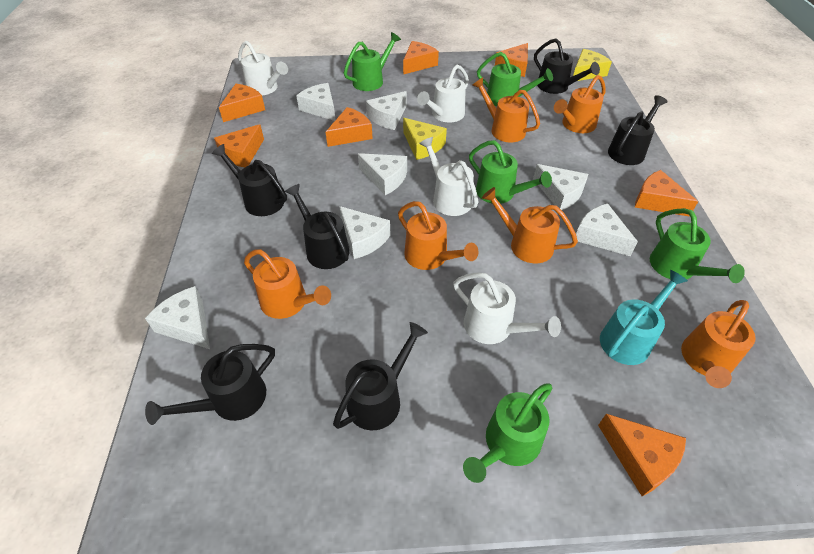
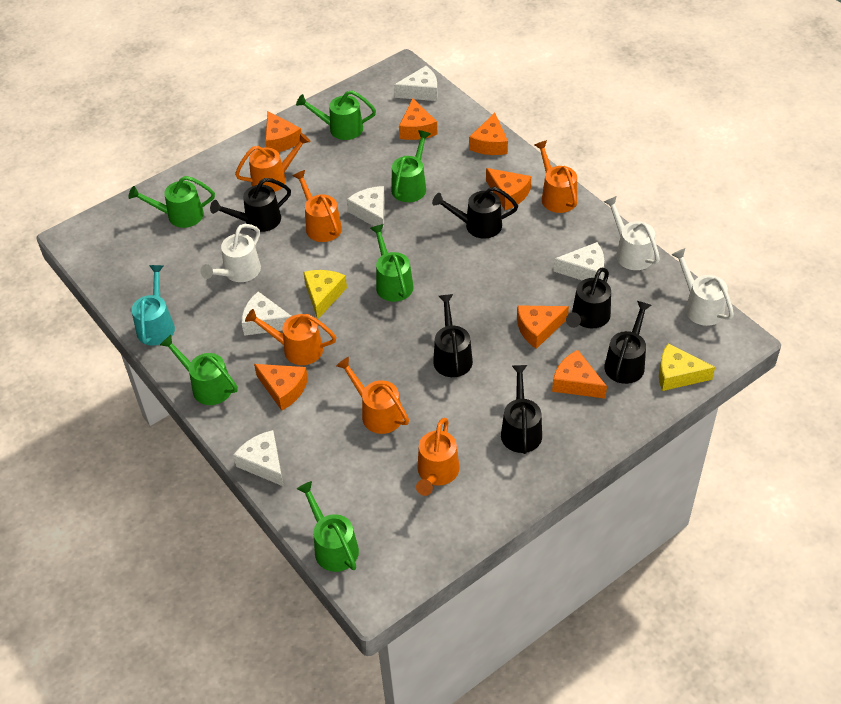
green watering can: 5 -> 6
white cheese: 7 -> 5
white watering can: 4 -> 3

